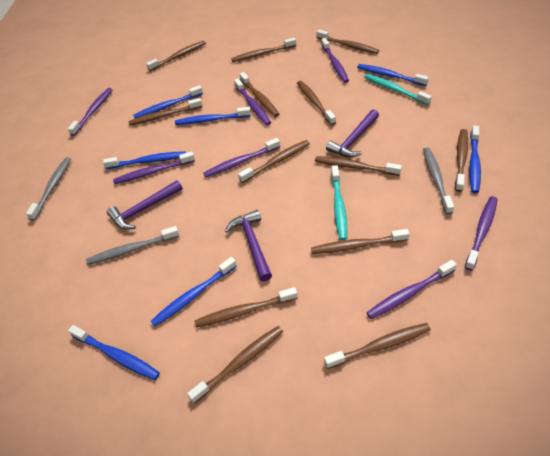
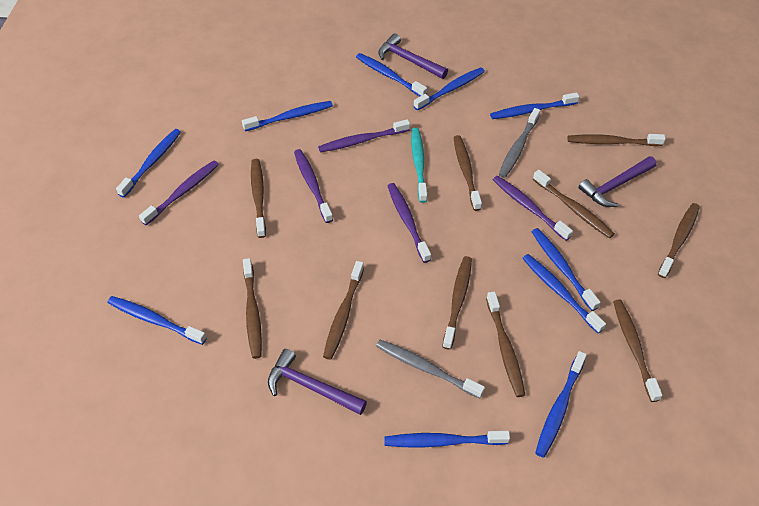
blue toothbrush: 7 -> 10
brown toothbrush: 13 -> 10
grey toothbrush: 3 -> 2
purple toothbrush: 7 -> 5
turquoise toothbrush: 2 -> 1

